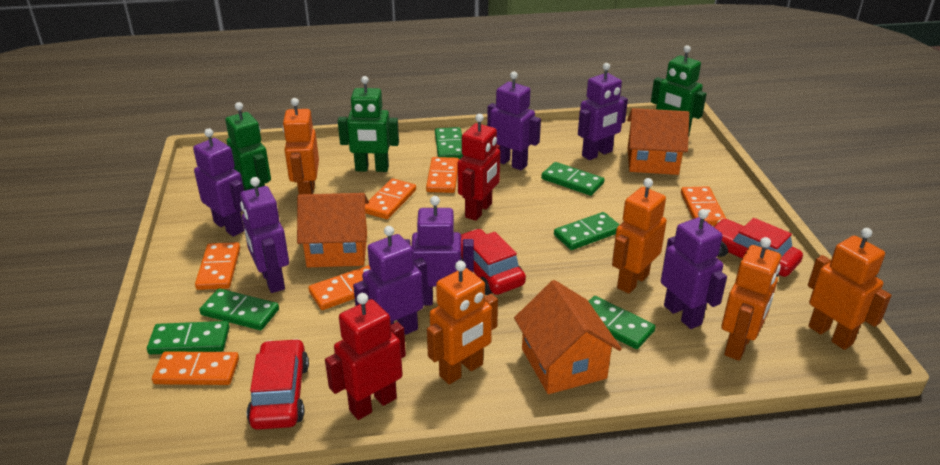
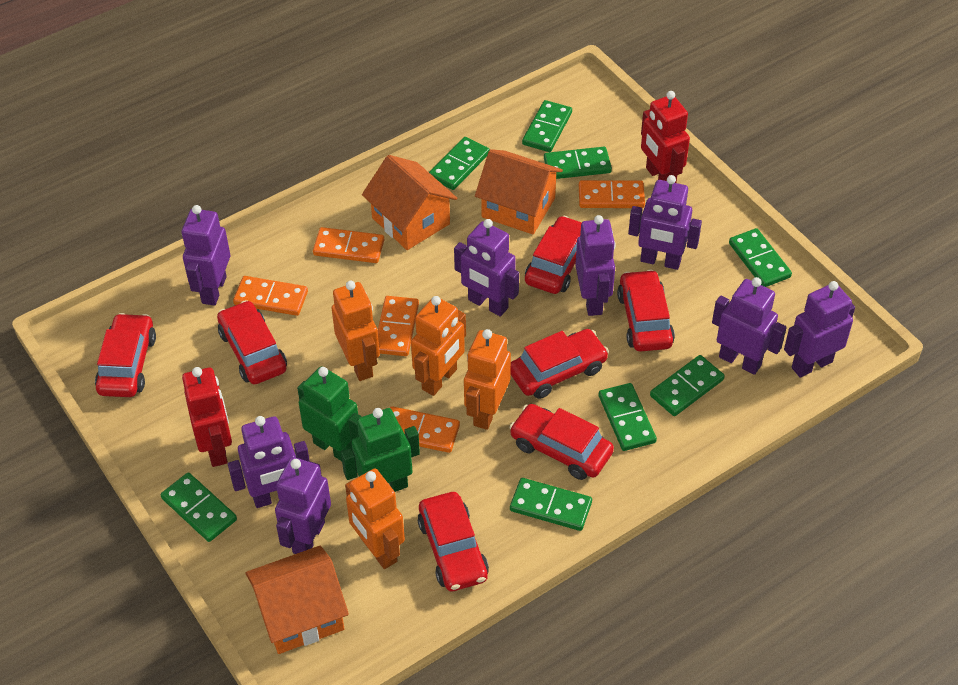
green domino: 6 -> 8
green robot: 3 -> 2
orange domino: 6 -> 5
orange robot: 5 -> 4
purple robot: 7 -> 8
red car: 3 -> 7

